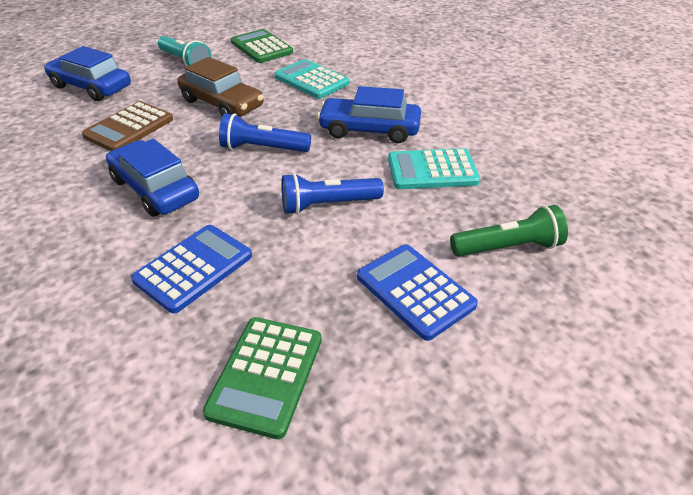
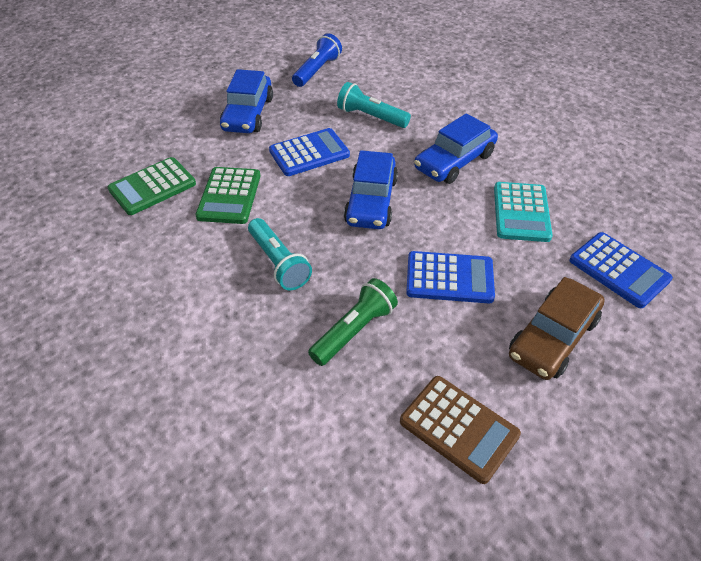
blue calculator: 2 -> 3
blue flashlight: 2 -> 1
turquoise calculator: 2 -> 1
turquoise flashlight: 1 -> 2

